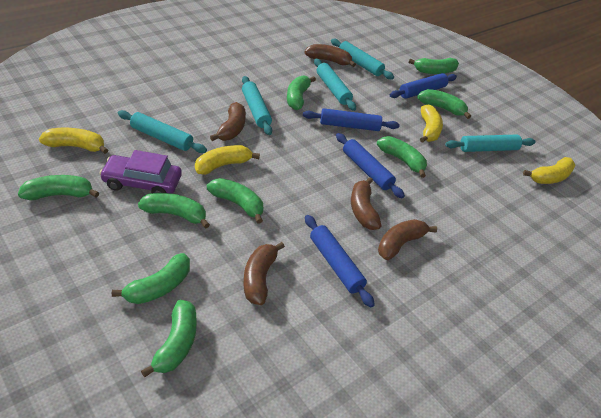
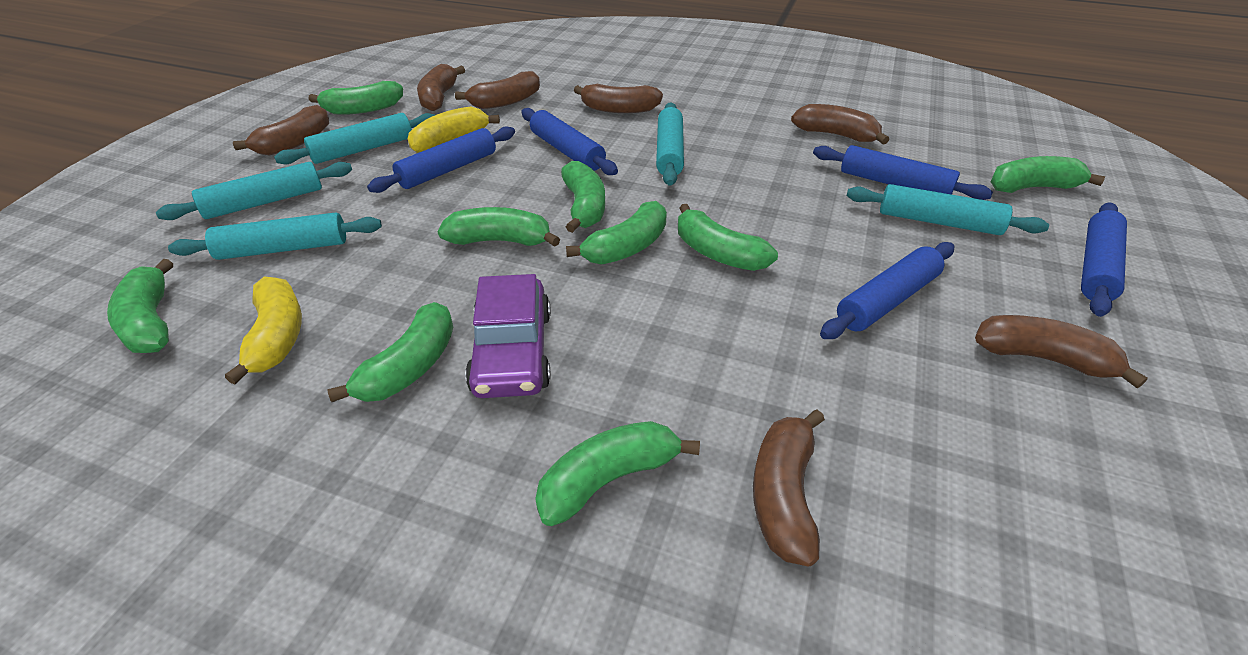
blue rolling pin: 4 -> 5
brown banana: 5 -> 7
yellow banana: 4 -> 2

